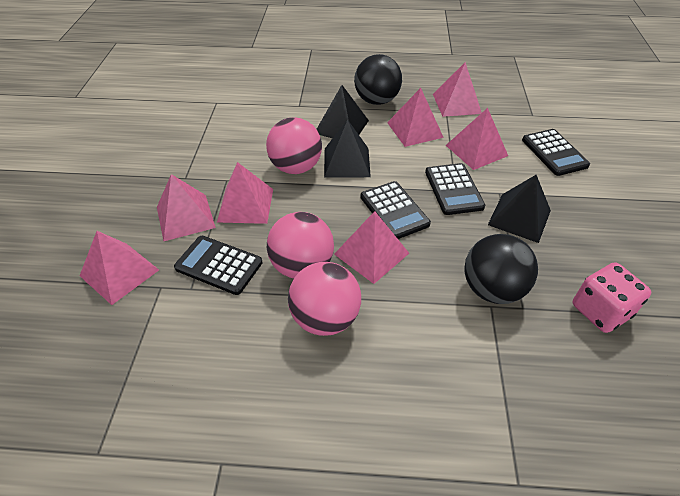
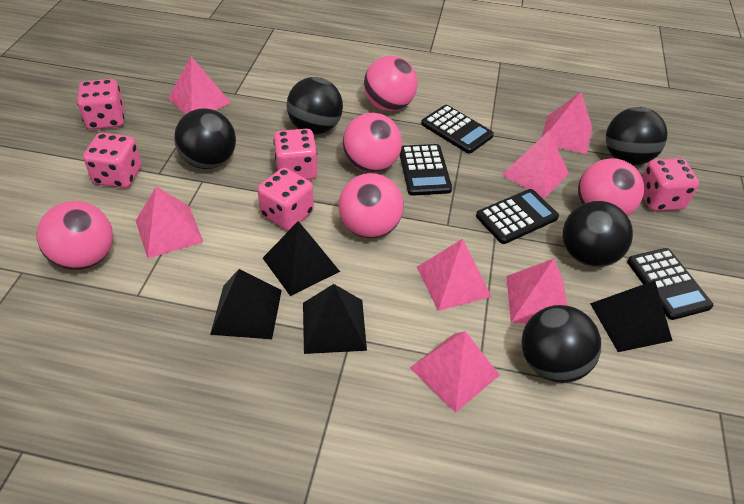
black ball: 2 -> 5
black pyramid: 3 -> 4
pink ball: 3 -> 5
pink dice: 1 -> 5

